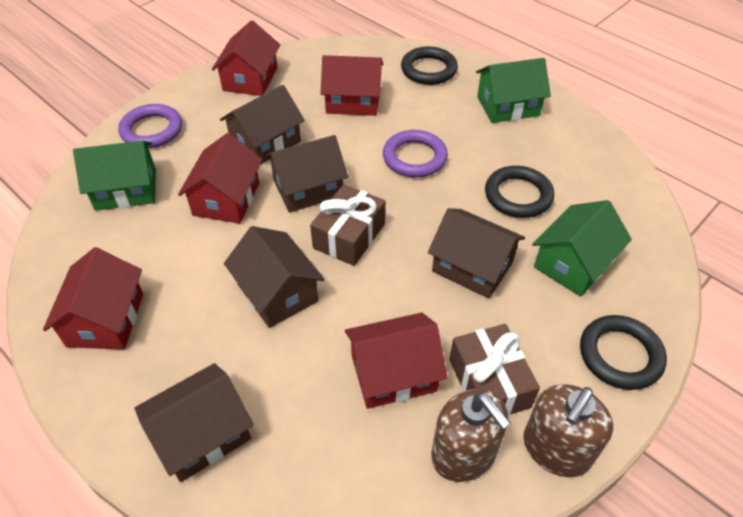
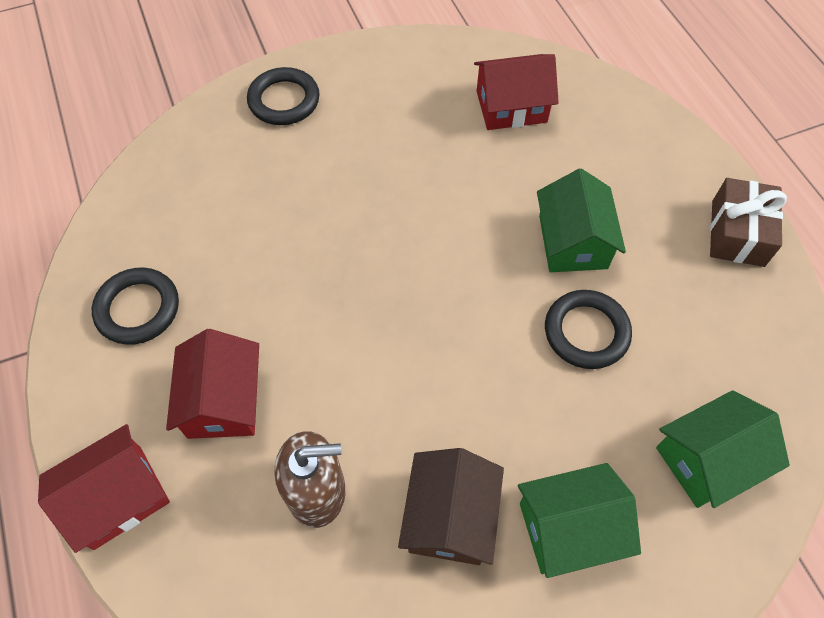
brown gift: 2 -> 1
brown house: 5 -> 1
brown soap dispenser: 2 -> 1
purple ring: 2 -> 0
red house: 5 -> 3

